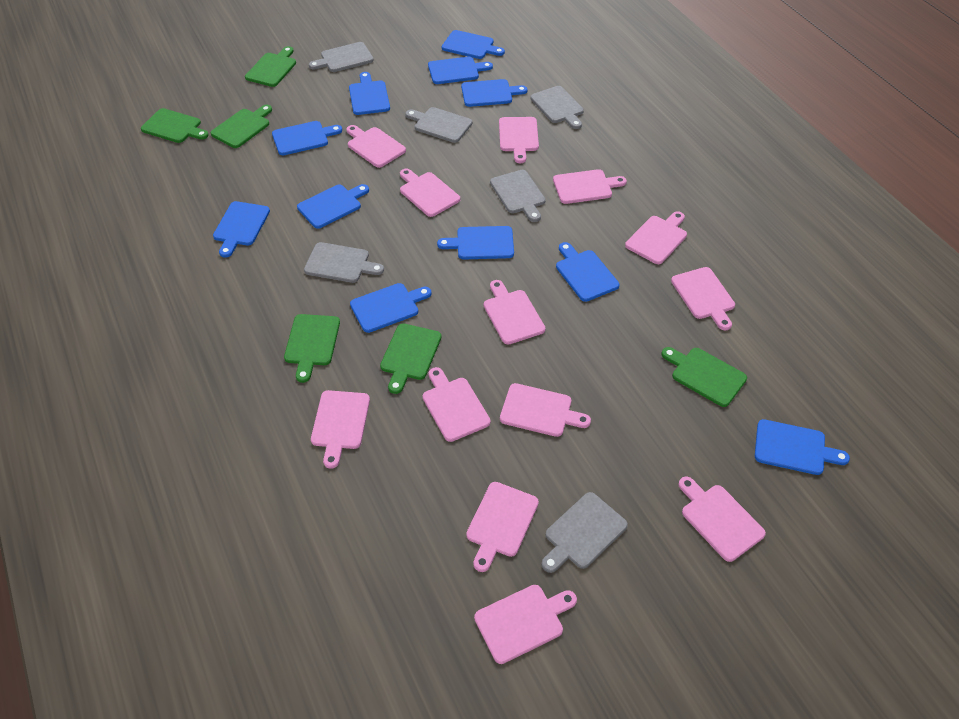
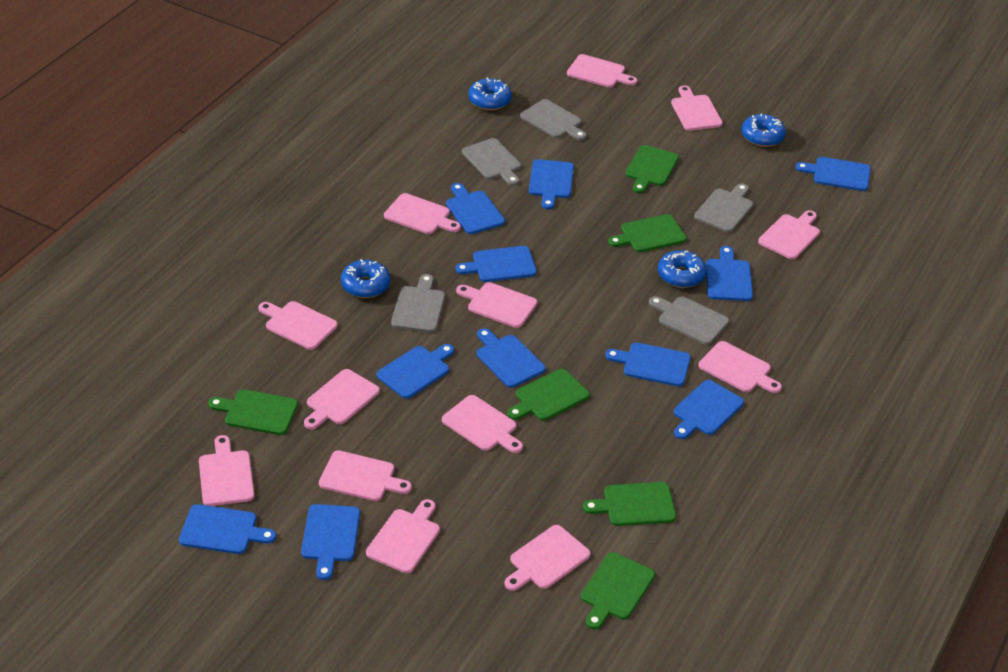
blue donut: 0 -> 4
grey cutting board: 6 -> 5

